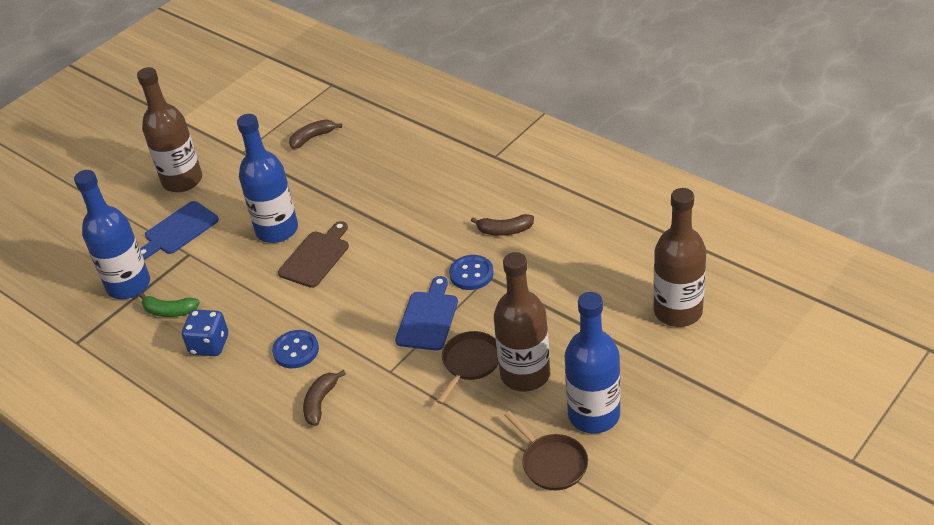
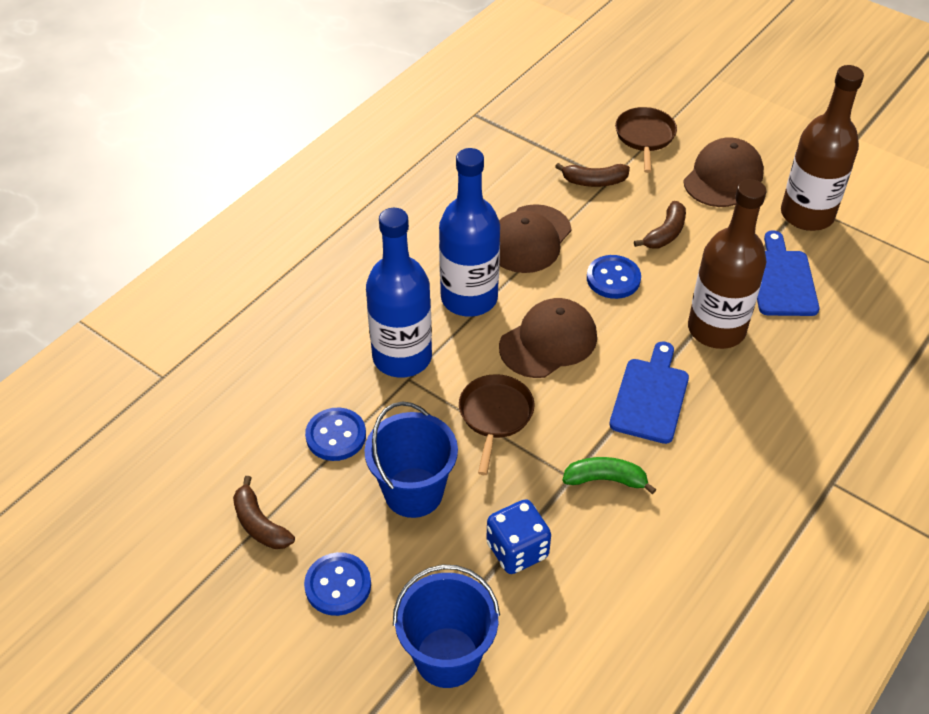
blue bottle: 3 -> 2
blue bucket: 0 -> 2
blue button: 2 -> 3
brown bottle: 3 -> 2
brown cap: 0 -> 3
brown cutting board: 1 -> 0

